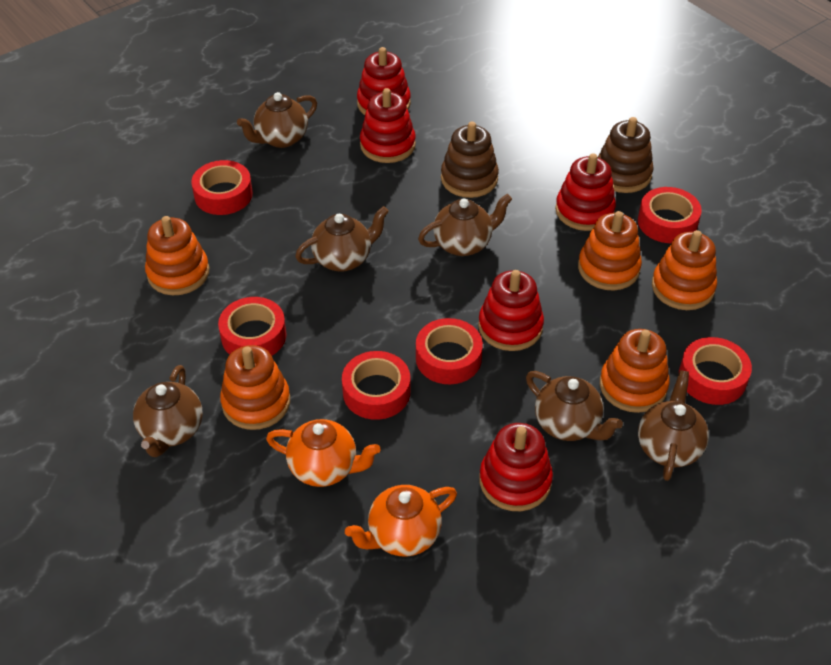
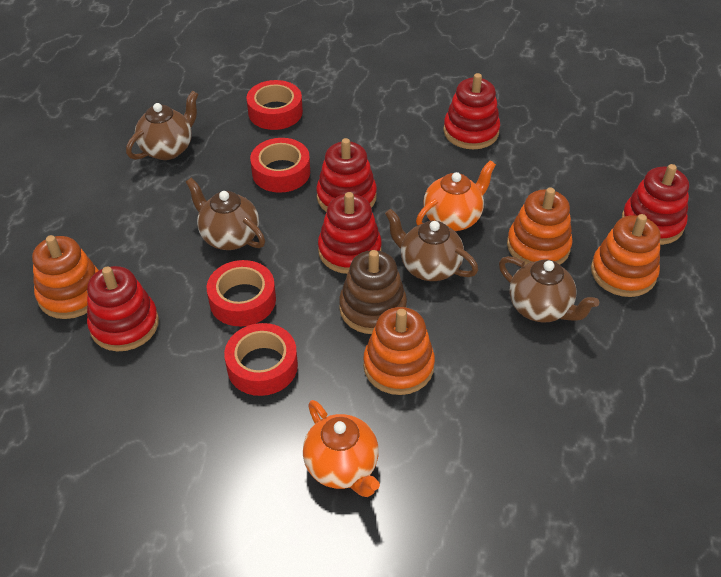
brown stacking toy: 2 -> 1
brown teapot: 6 -> 4
orange stacking toy: 5 -> 4
red tape: 6 -> 4

